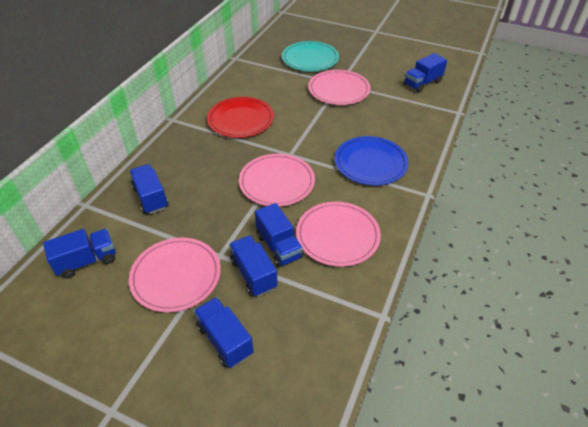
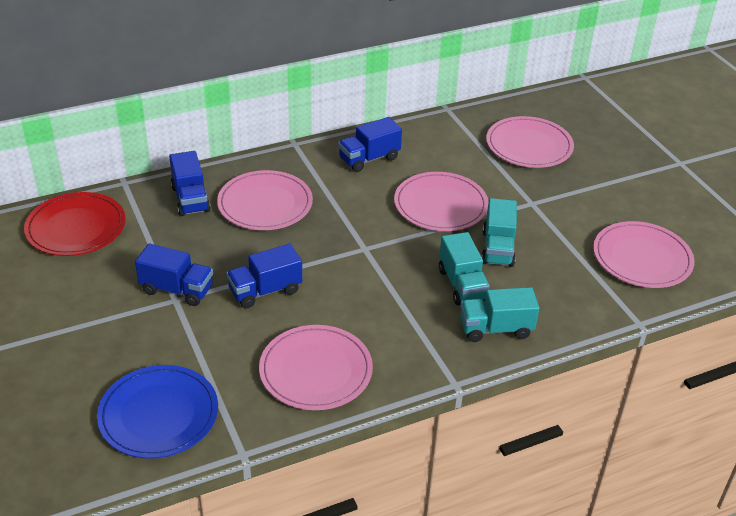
blue truck: 6 -> 4
pink plate: 4 -> 5
turquoise plate: 1 -> 0
turquoise truck: 0 -> 3

